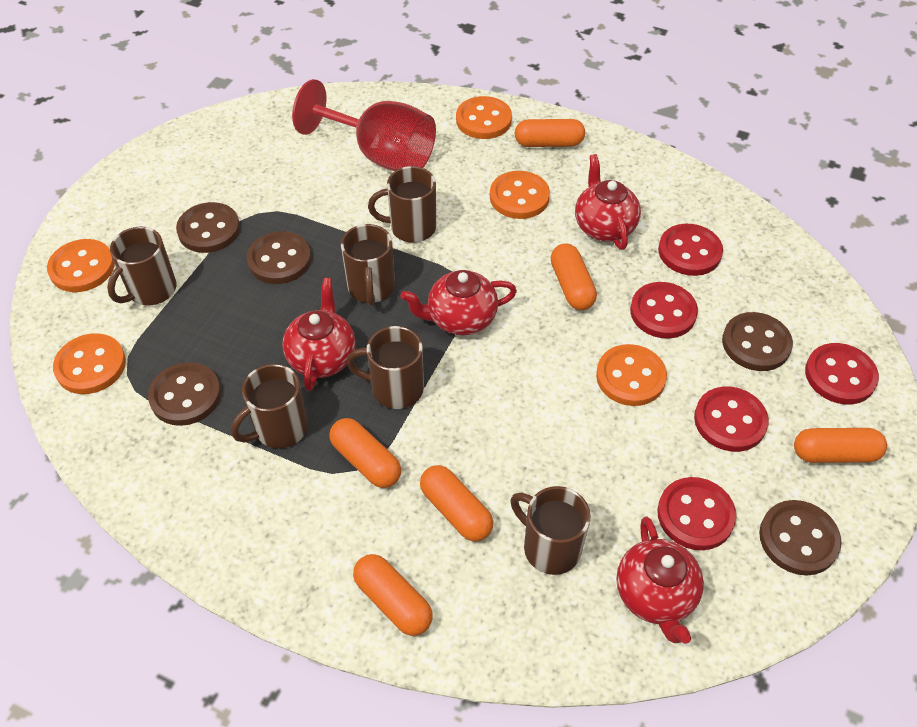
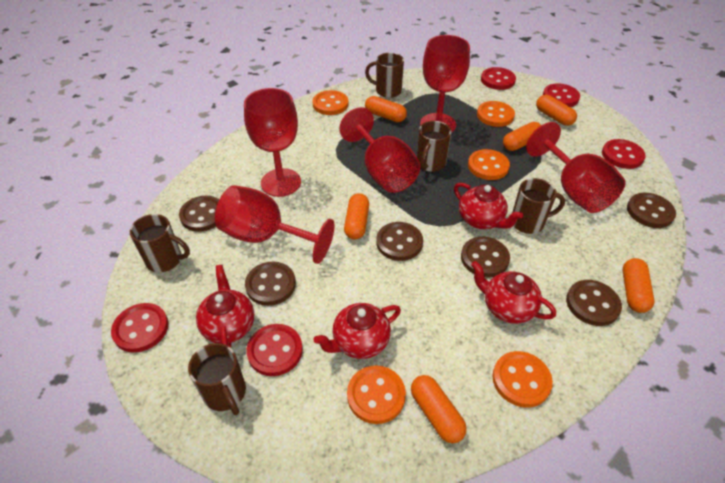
brown button: 5 -> 6
brown mug: 6 -> 5
red goblet: 1 -> 5

